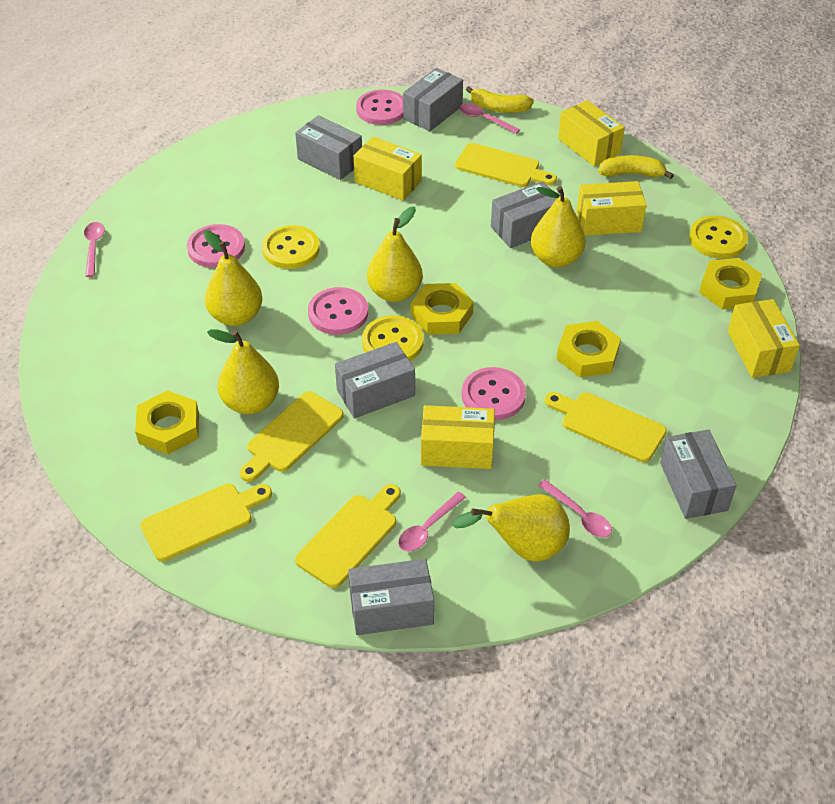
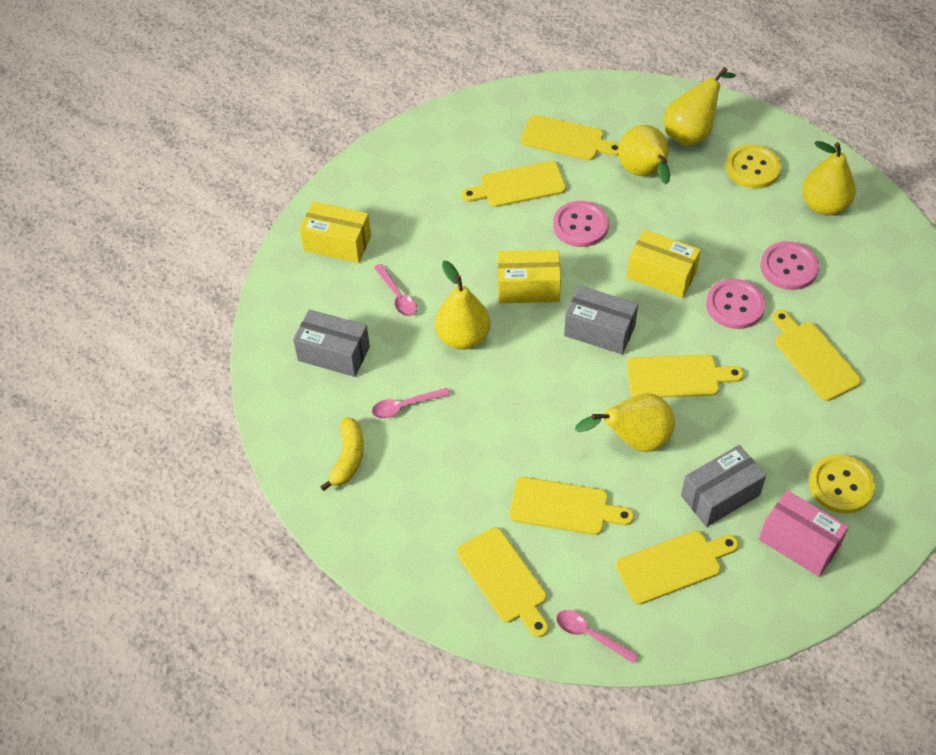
grey box: 6 -> 3
pink box: 0 -> 1
pink button: 4 -> 3
pink spoon: 4 -> 3
yellow banana: 2 -> 1
yellow box: 5 -> 3
yellow button: 3 -> 2
yellow cutting board: 5 -> 7
yellow nut: 4 -> 0

